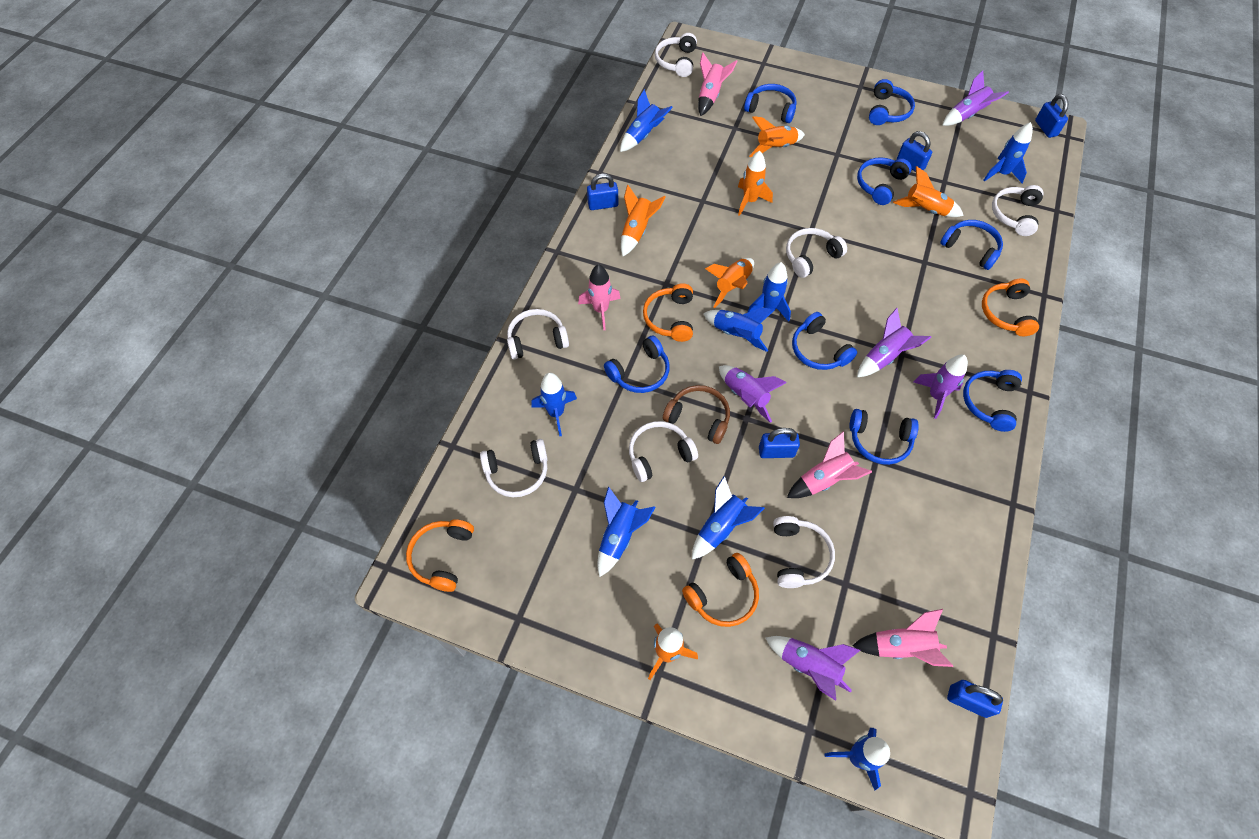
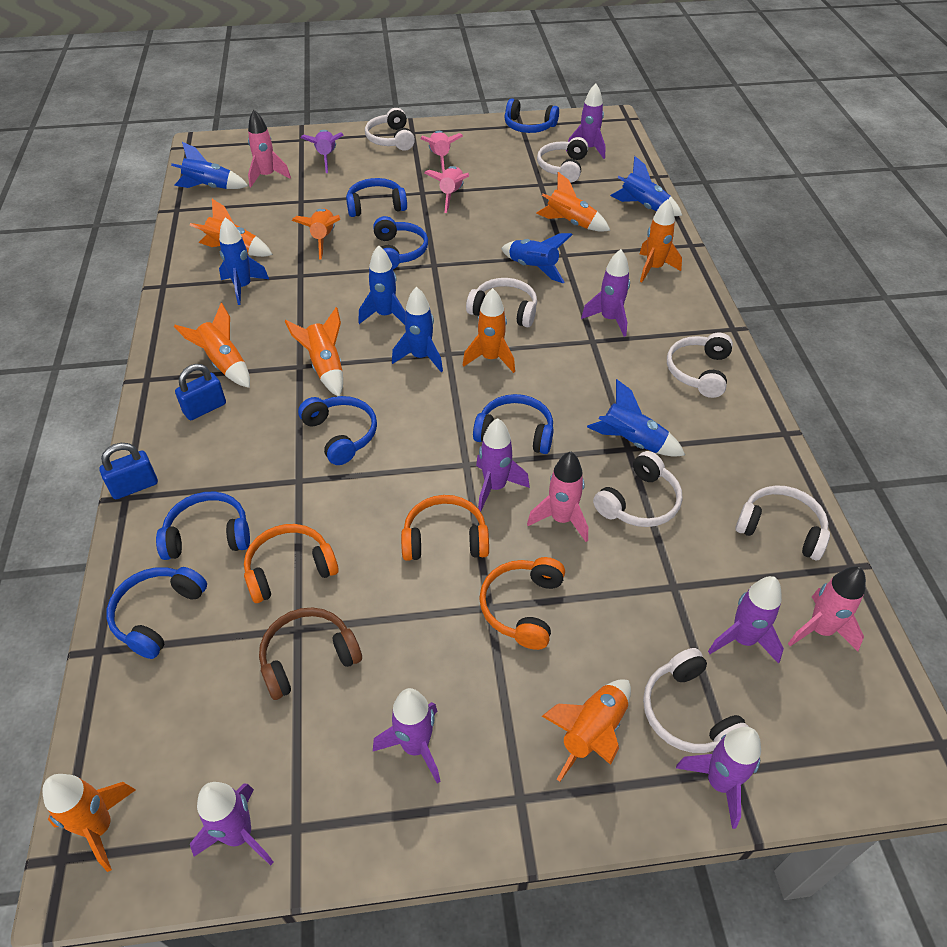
blue headphones: 8 -> 7
blue padlock: 5 -> 2
blue rocket: 8 -> 7
orange headphones: 4 -> 3
orange rocket: 6 -> 9
pink rocket: 4 -> 5
purple rocket: 5 -> 8

